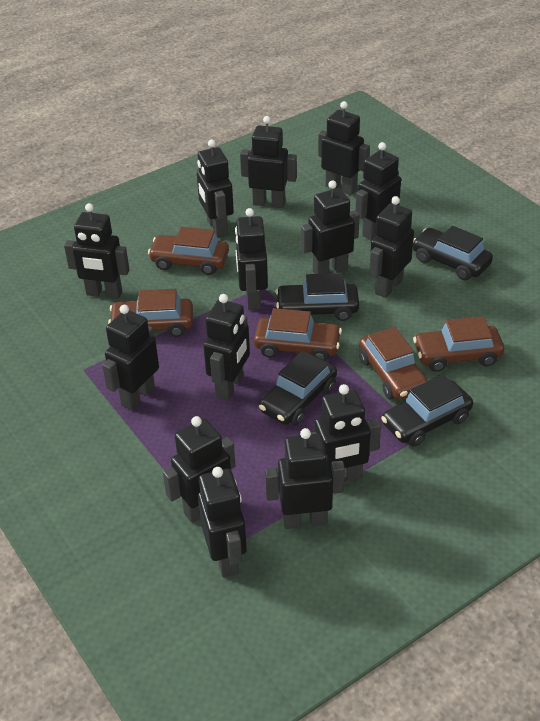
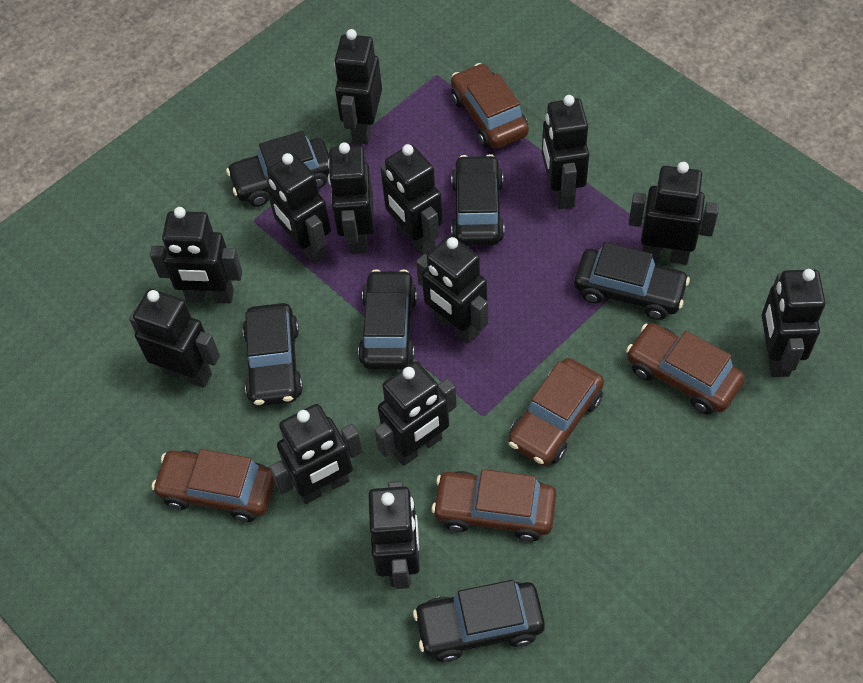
black car: 4 -> 6
black robot: 14 -> 13

